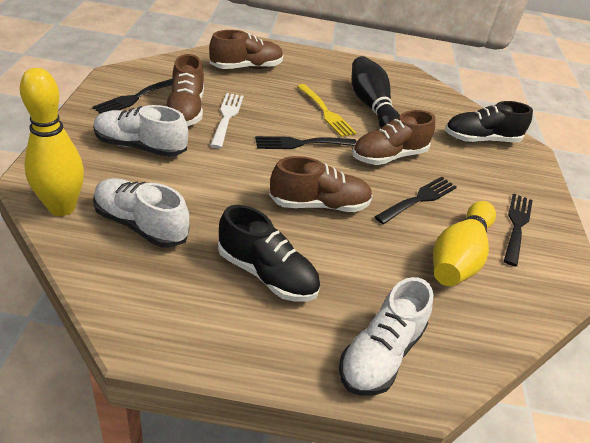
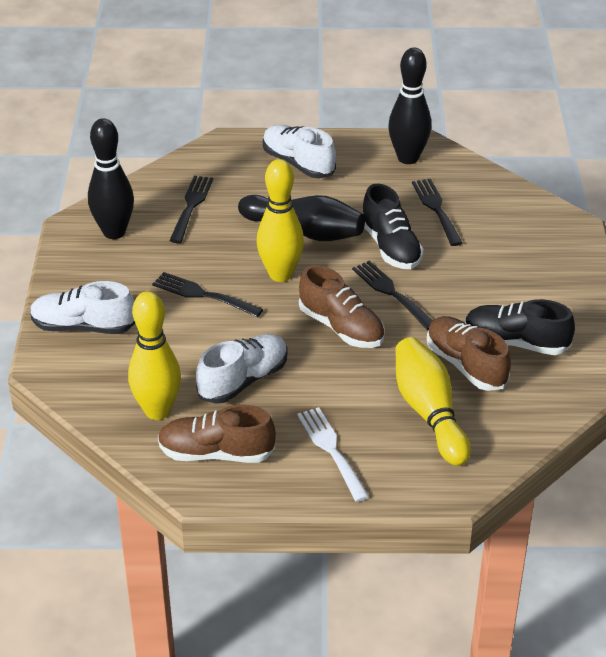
black bowling pin: 1 -> 3
brown shoe: 4 -> 3
yellow bowling pin: 2 -> 3
yellow fork: 1 -> 0

